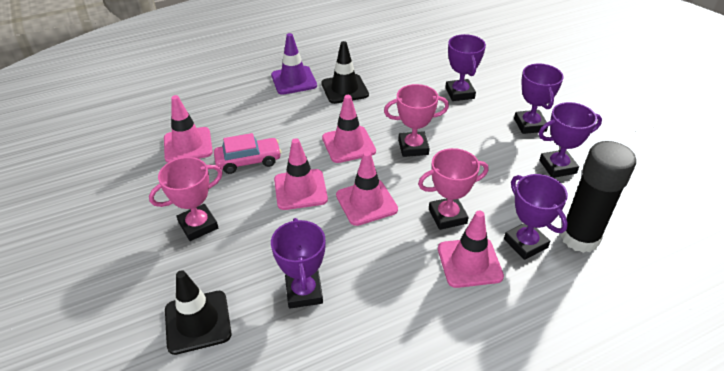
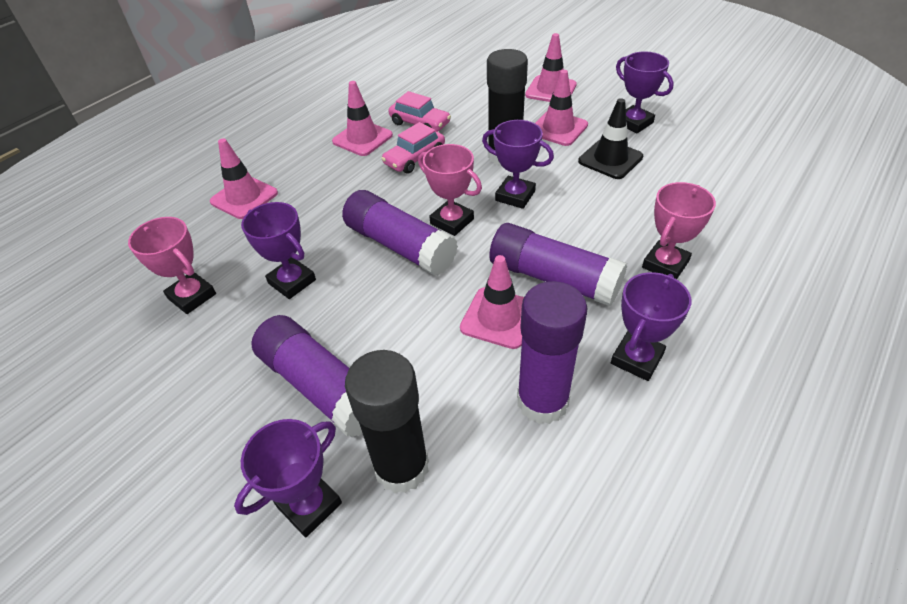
black glue stick: 1 -> 2
black traffic cone: 2 -> 1
pink car: 1 -> 2
purple glue stick: 0 -> 4
purple traffic cone: 1 -> 0

